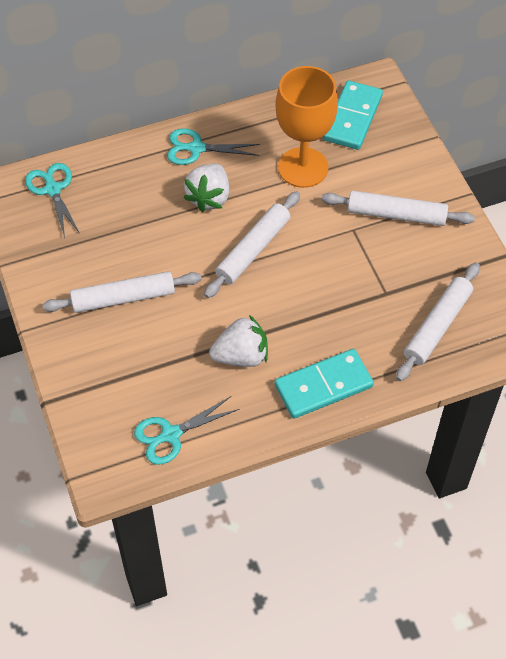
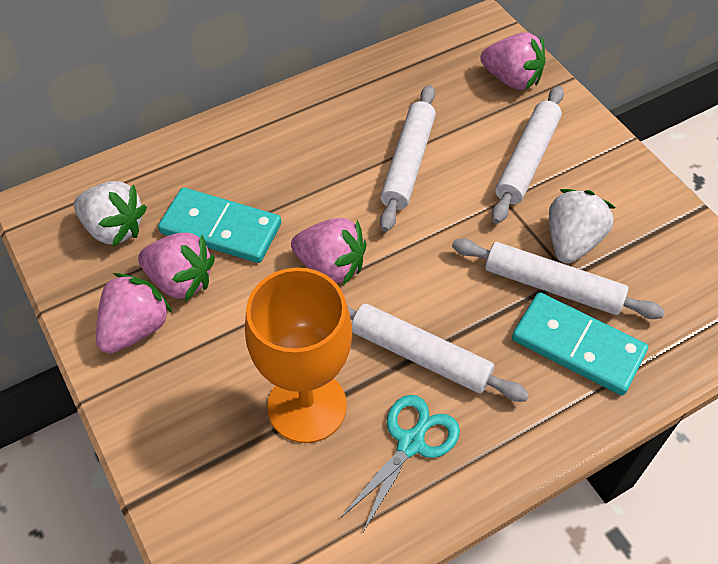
pink strawberry: 0 -> 4
turquoise scissors: 3 -> 1

